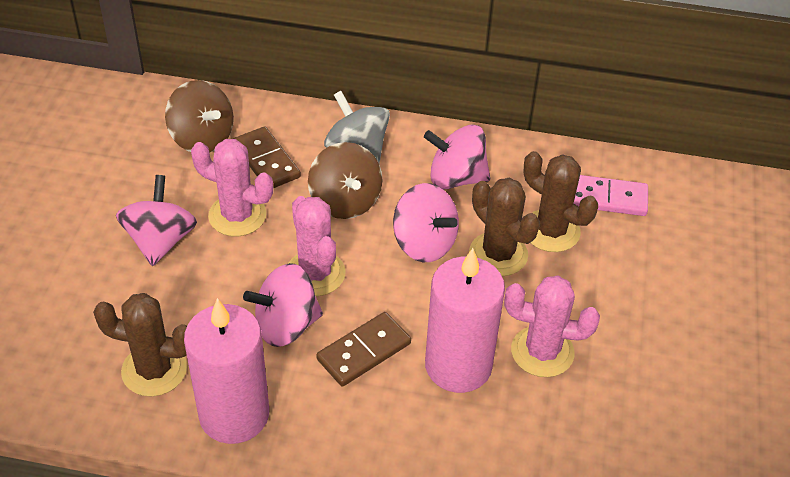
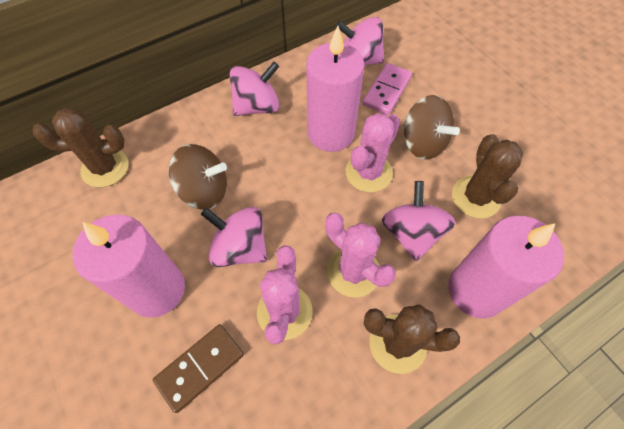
brown domino: 2 -> 1
grey spinning top: 1 -> 0
pink candle: 2 -> 3

